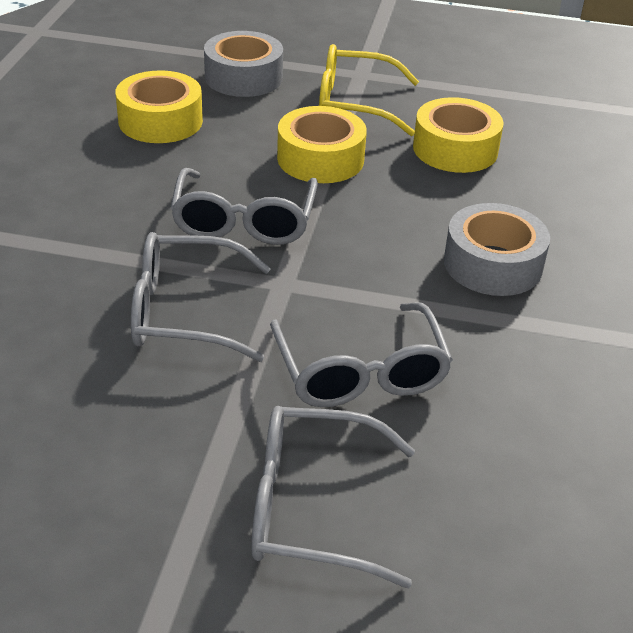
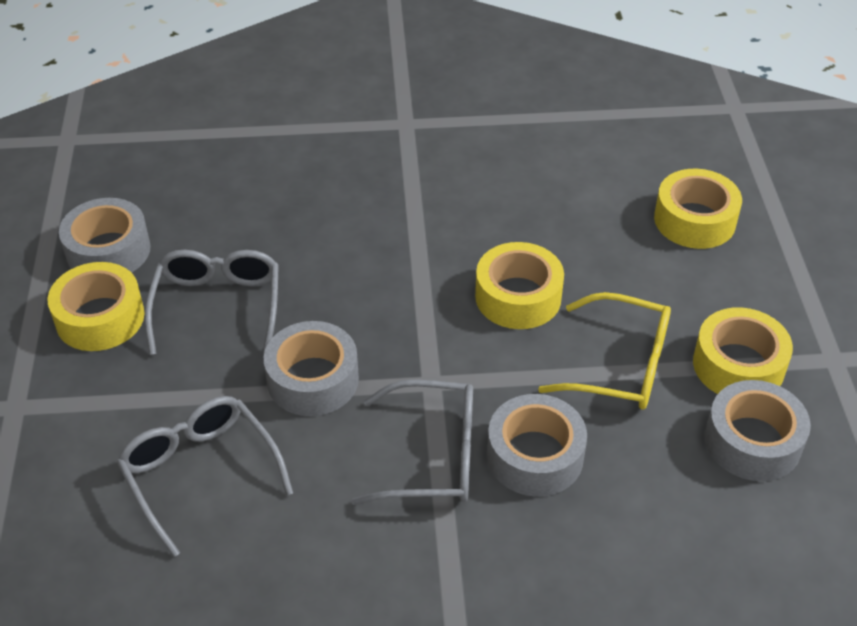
grey glasses: 4 -> 3
grey tape: 2 -> 4
yellow tape: 3 -> 4

